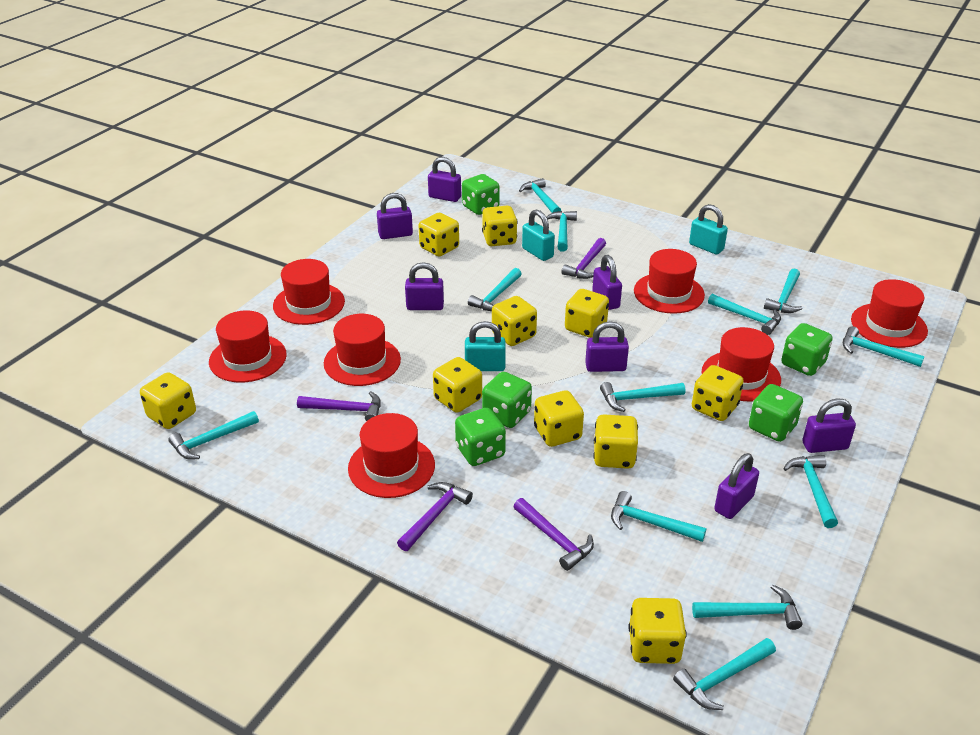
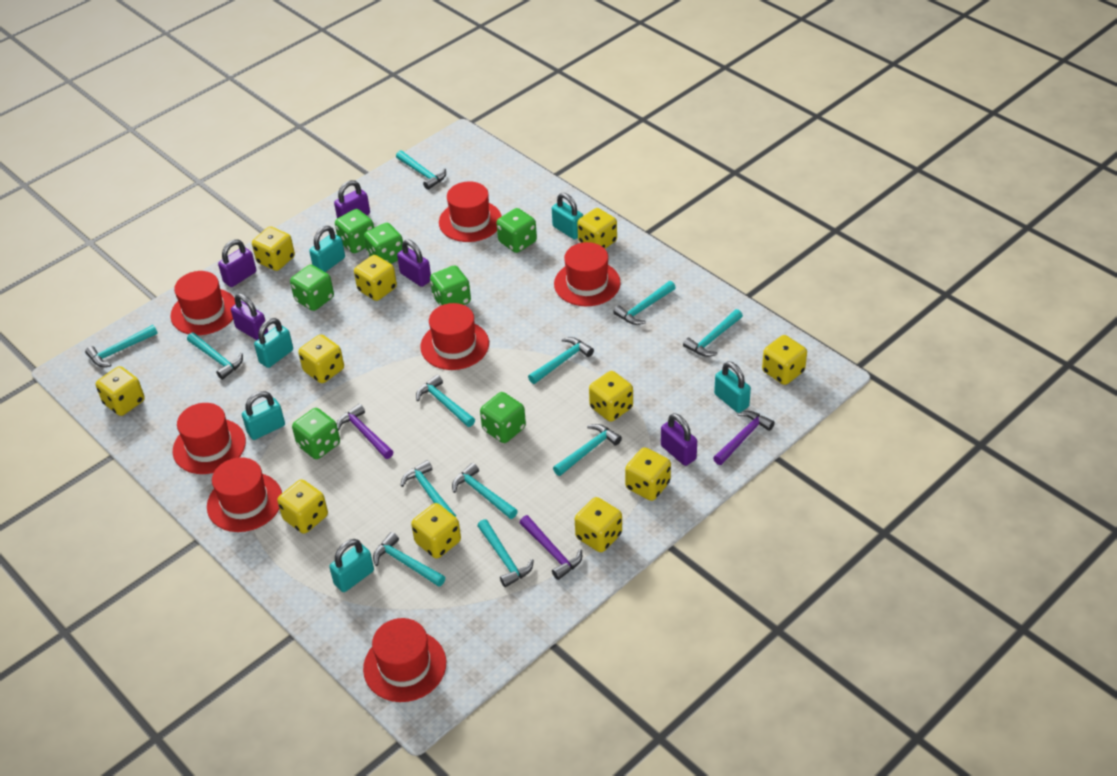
green dice: 5 -> 7
purple hammer: 4 -> 3
purple padlock: 7 -> 5
turquoise padlock: 3 -> 6
yellow dice: 10 -> 11

